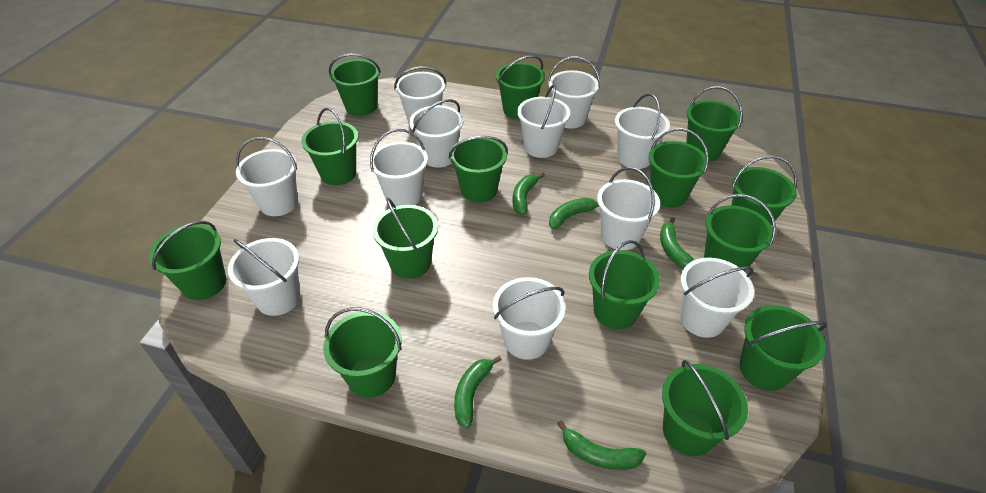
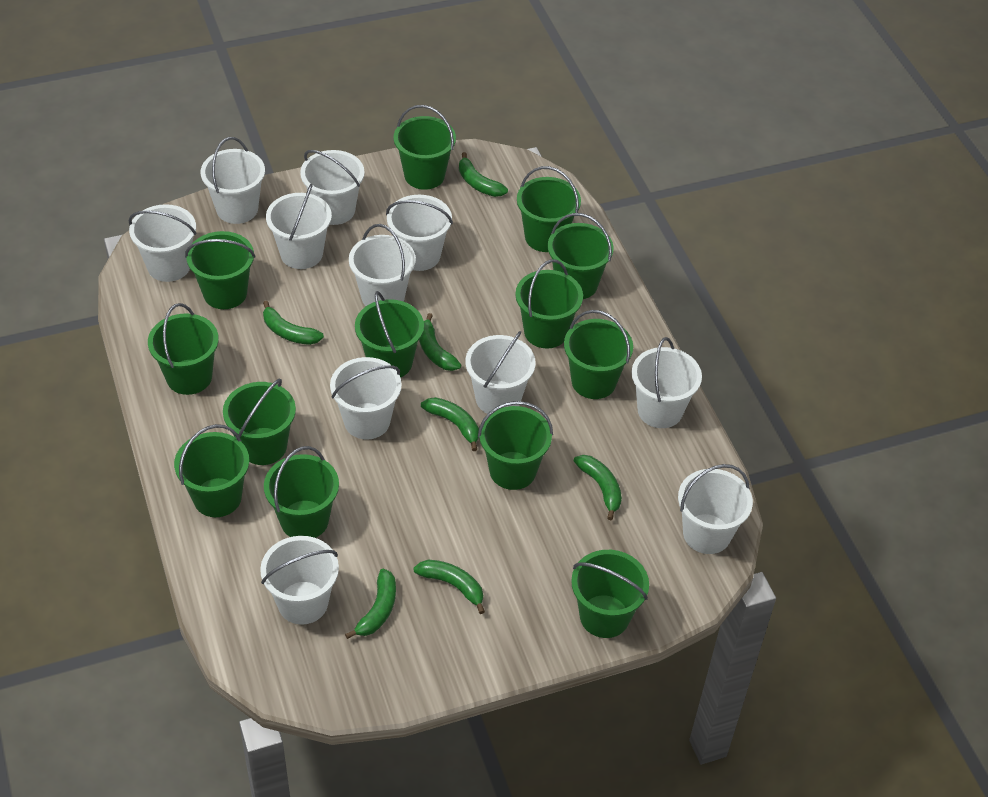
green banana: 5 -> 7
green bucket: 14 -> 13

